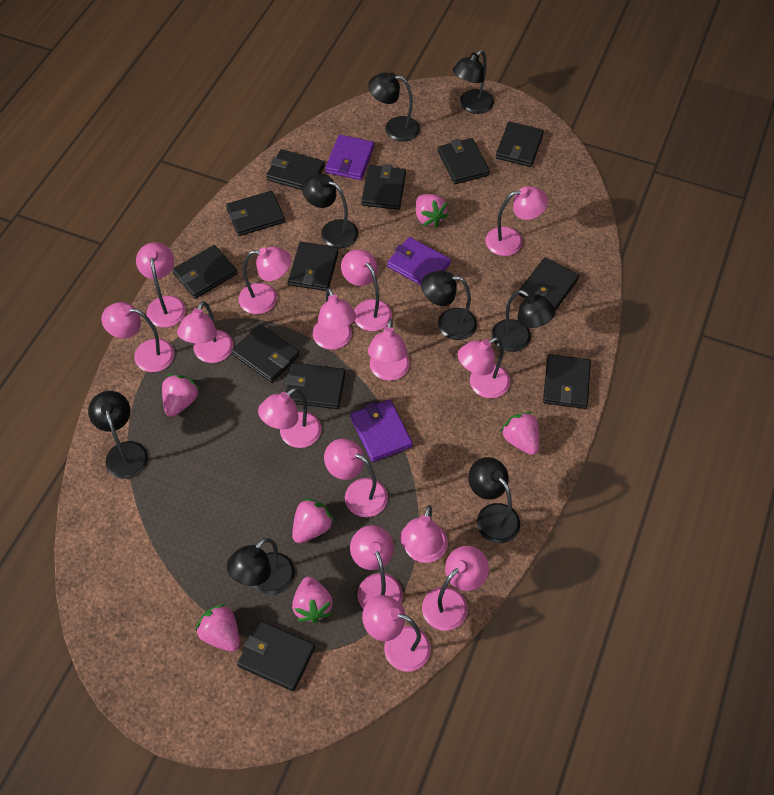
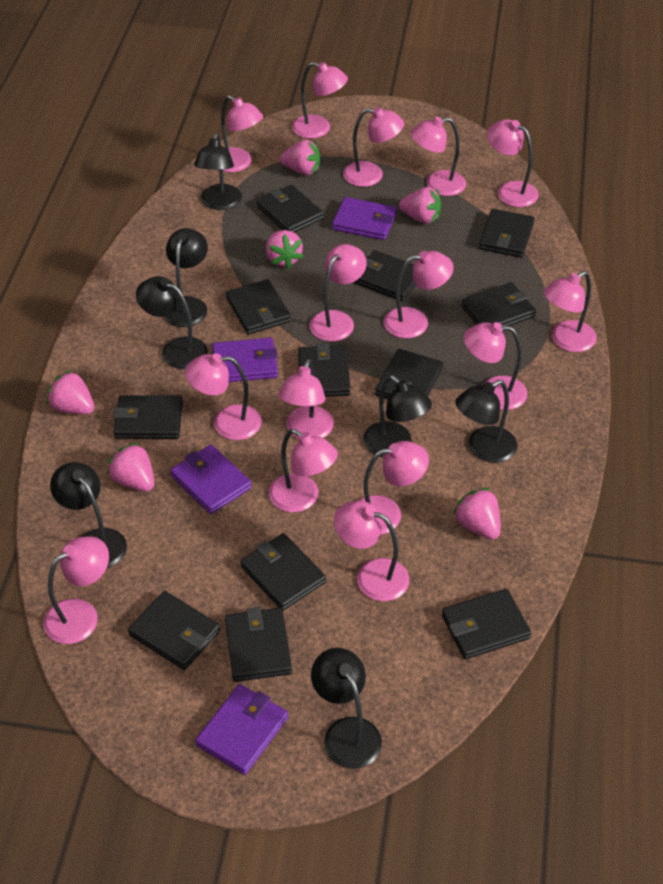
black lamp: 8 -> 7
purple wallet: 3 -> 4

